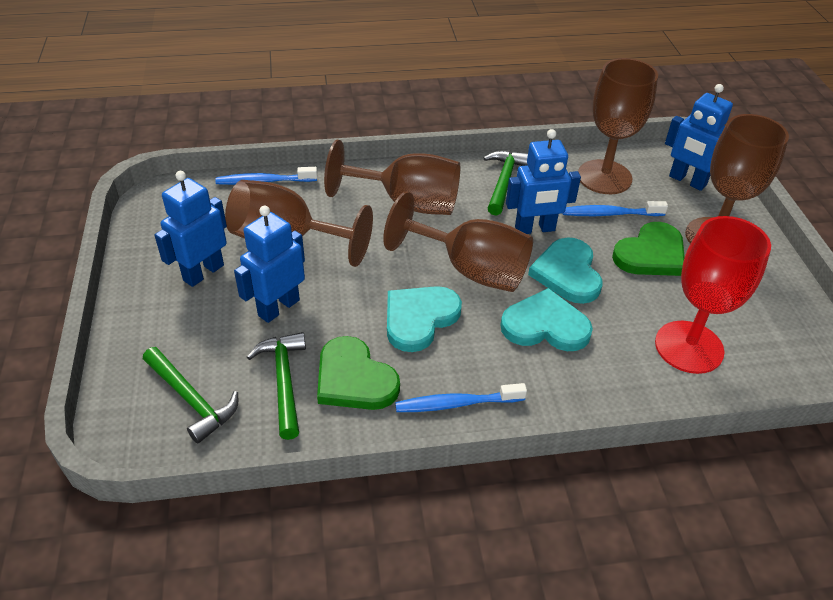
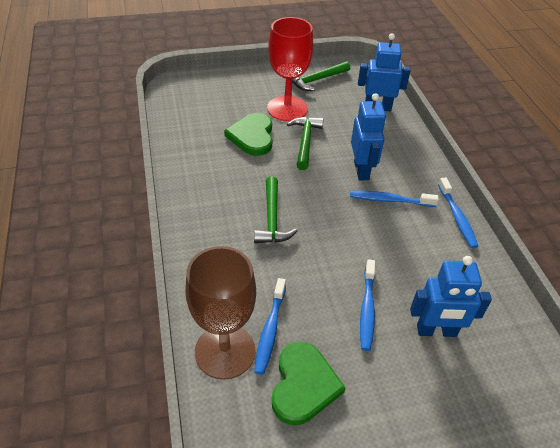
blue robot: 4 -> 3
blue toothbrush: 3 -> 4
brown goblet: 5 -> 1
turquoise heart: 3 -> 0

